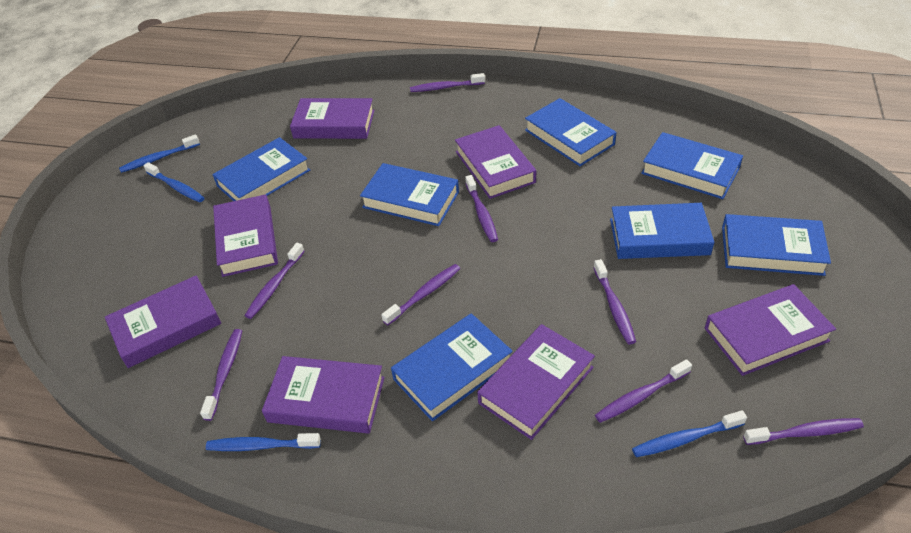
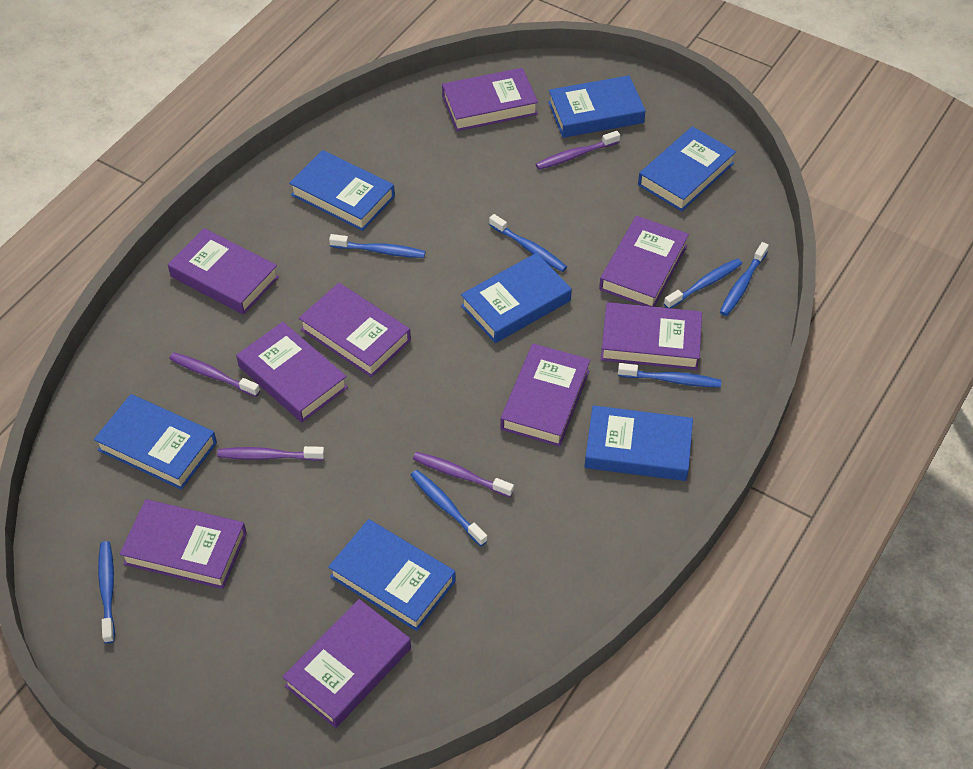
blue toothbrush: 4 -> 7
purple book: 7 -> 9
purple toothbrush: 8 -> 4

